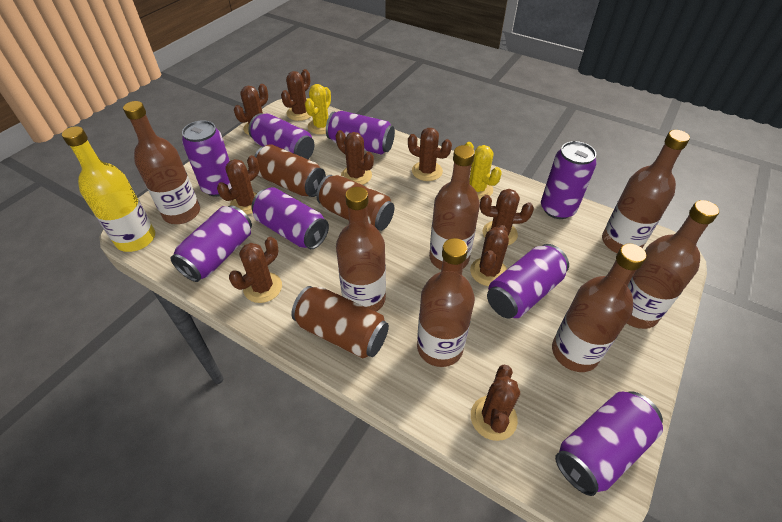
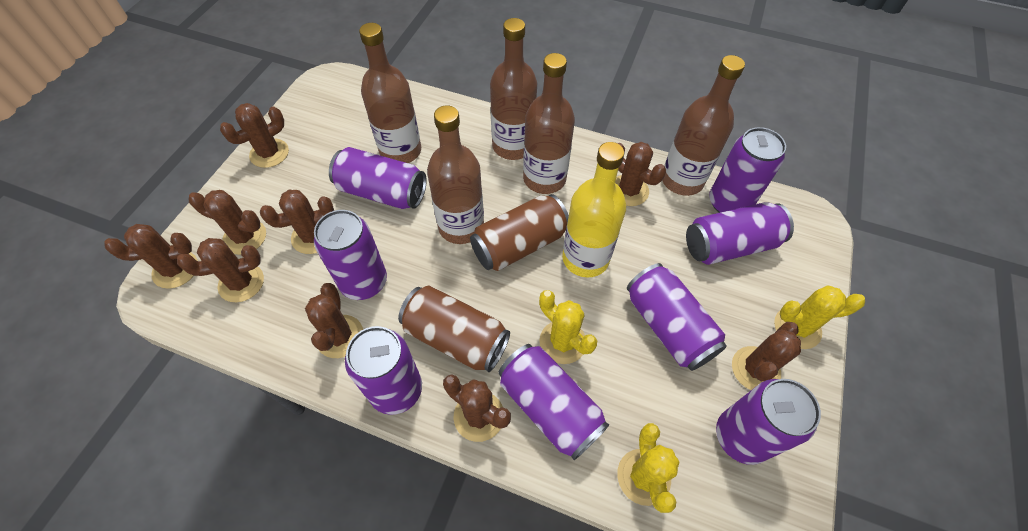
brown bottle: 7 -> 5
brown can: 3 -> 2
yellow cactus: 2 -> 3

